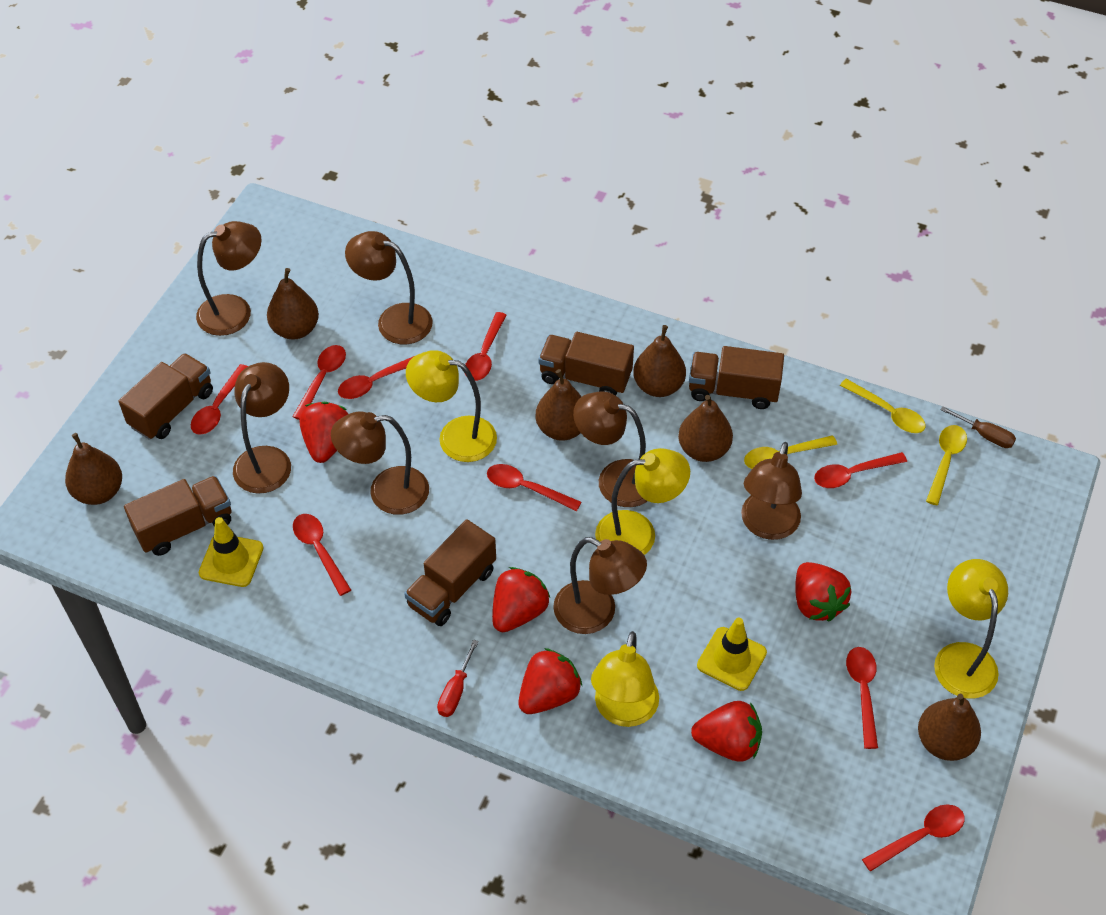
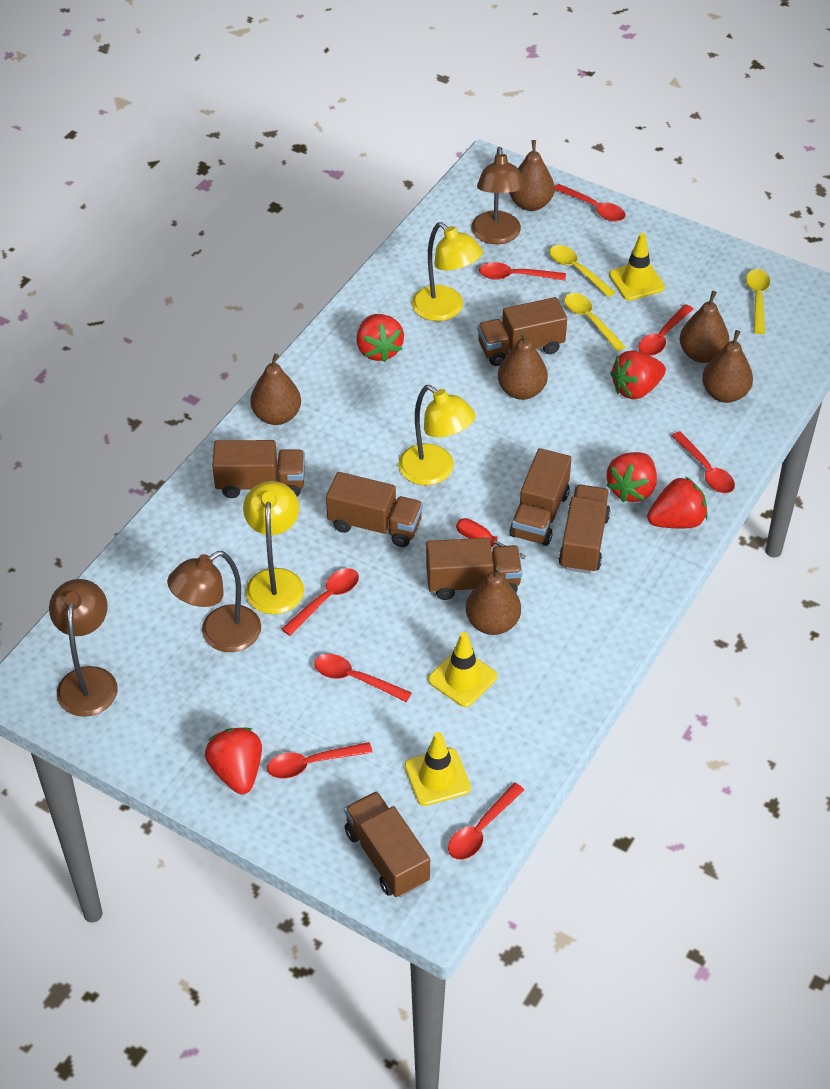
brown lamp: 7 -> 3
brown screwdriver: 1 -> 0
brown truck: 5 -> 7
red spoon: 9 -> 8
yellow lamp: 4 -> 3
yellow traffic cone: 2 -> 3

